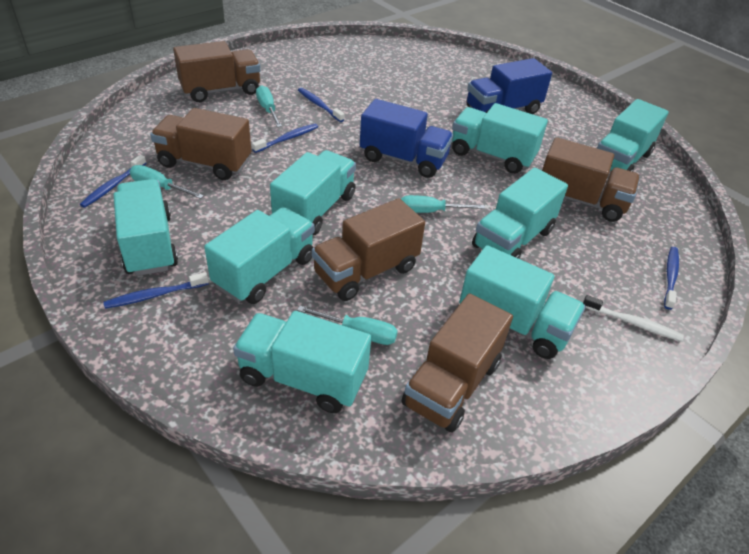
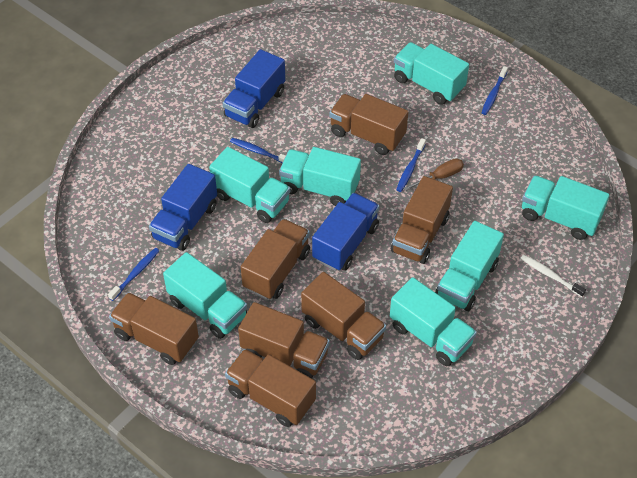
blue toothbrush: 5 -> 4
blue truck: 2 -> 3
brown screwdriver: 0 -> 1
brown truck: 5 -> 7
turquoise screwdriver: 4 -> 0
turquoise truck: 8 -> 7

